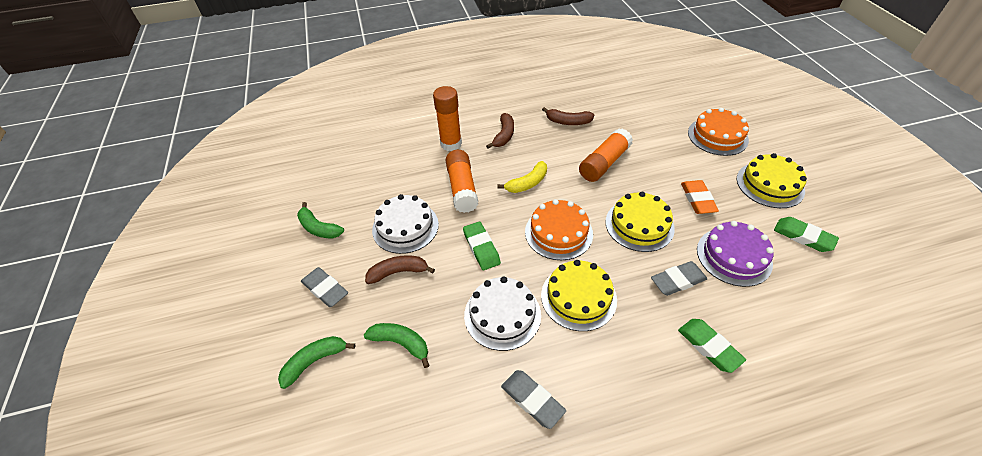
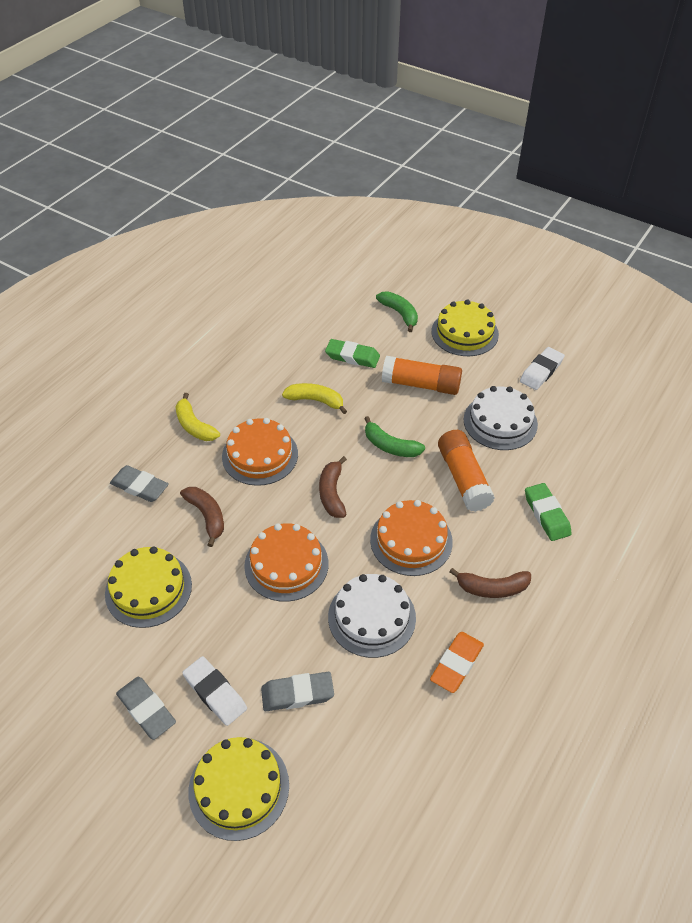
green banana: 3 -> 2
green eraser: 3 -> 2
orange cake: 2 -> 3
orange glue stick: 3 -> 2
purple cake: 1 -> 0
white eraser: 0 -> 2
yellow banana: 1 -> 2

